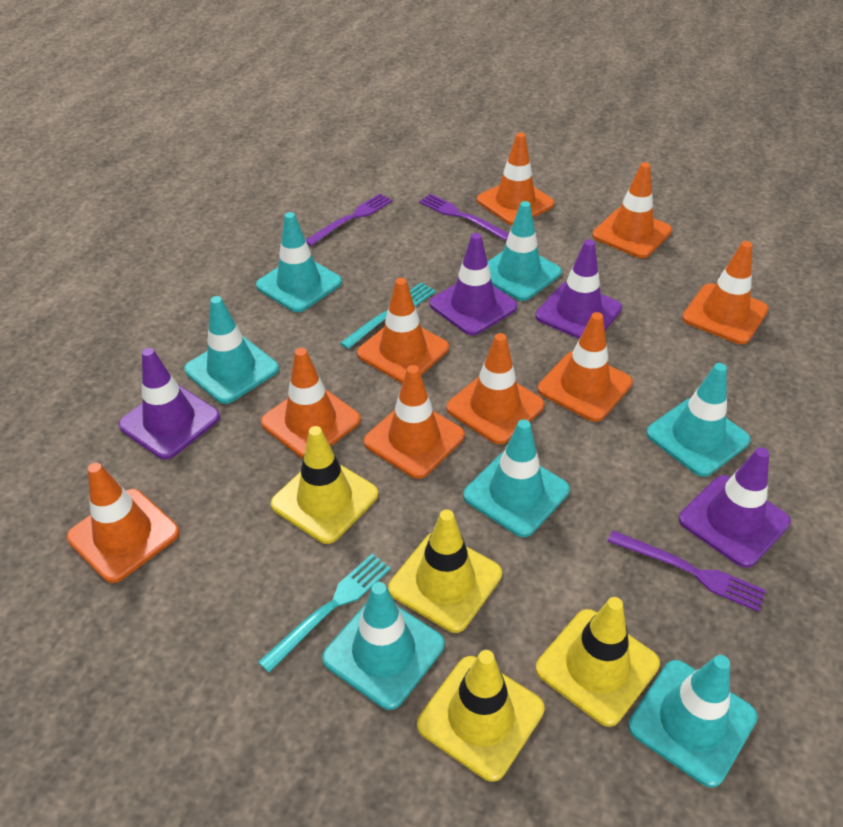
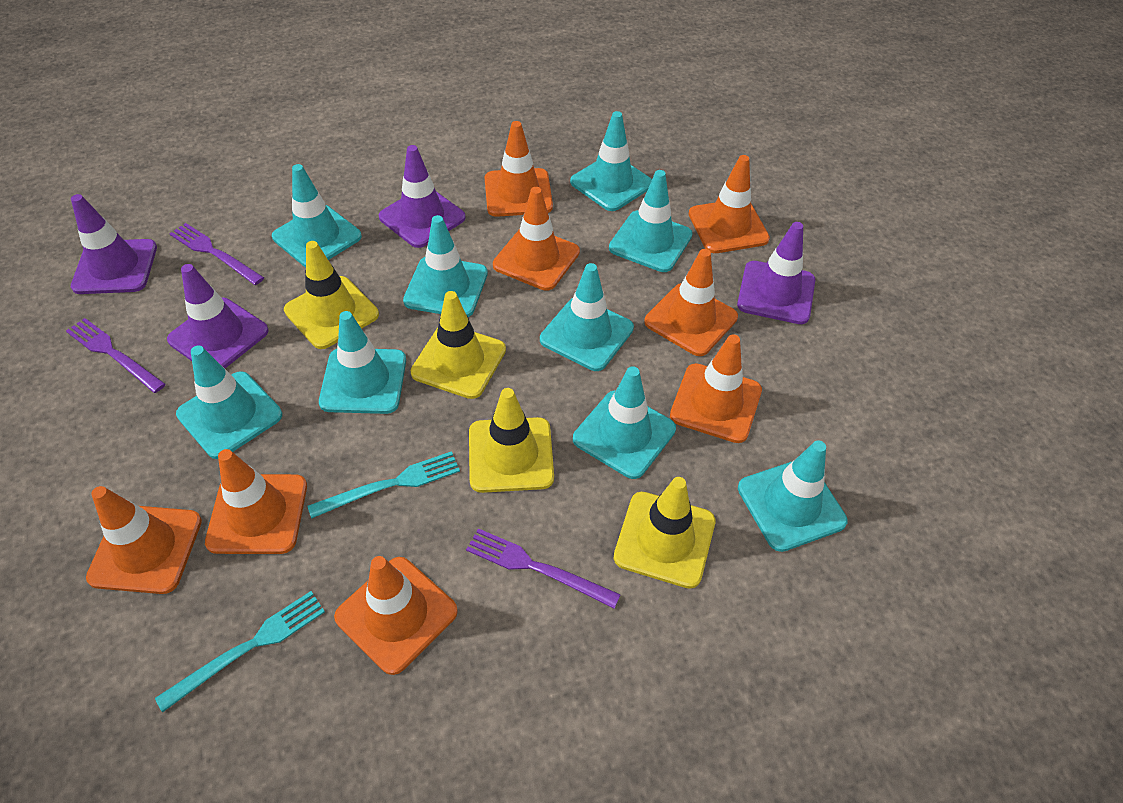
orange traffic cone: 9 -> 8
turquoise traffic cone: 7 -> 9

